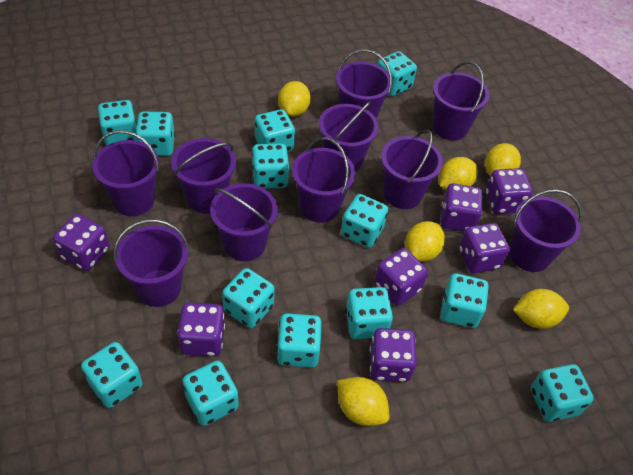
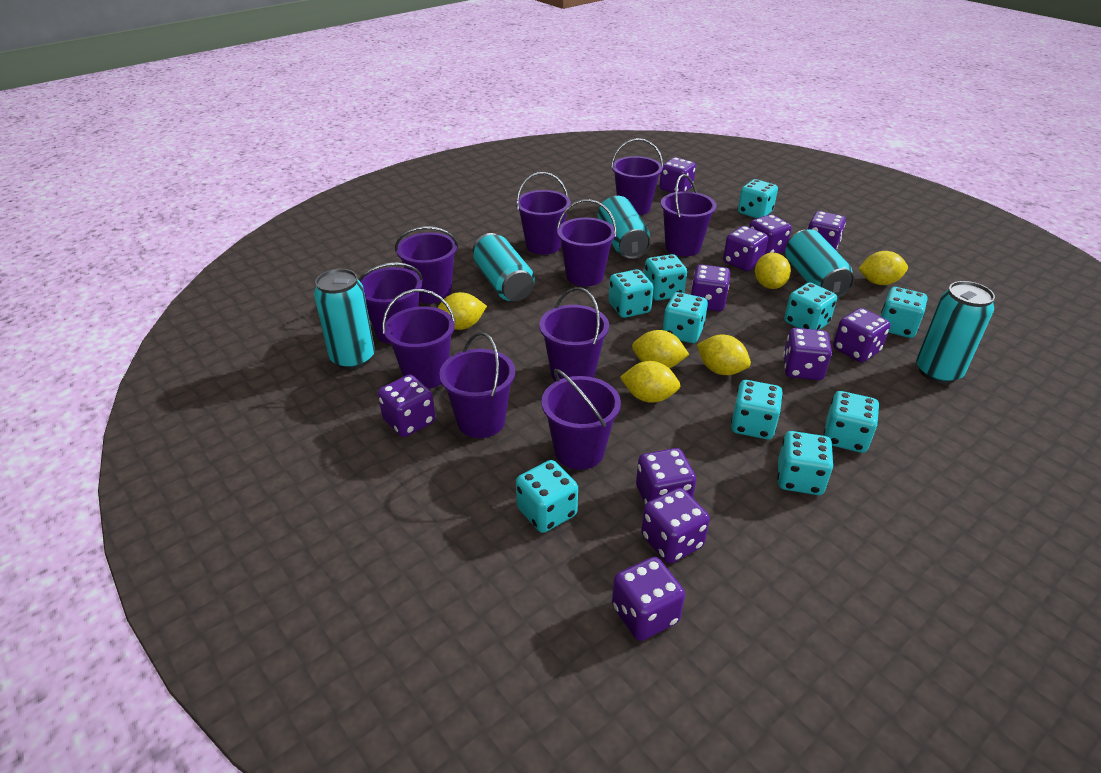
purple dice: 7 -> 11
turquoise can: 0 -> 5
turquoise dice: 13 -> 10

